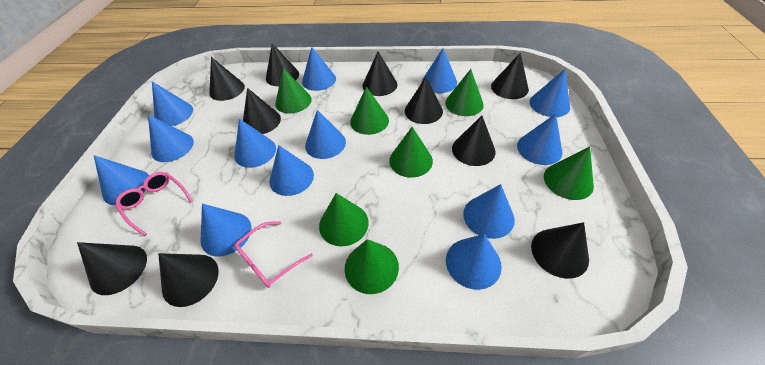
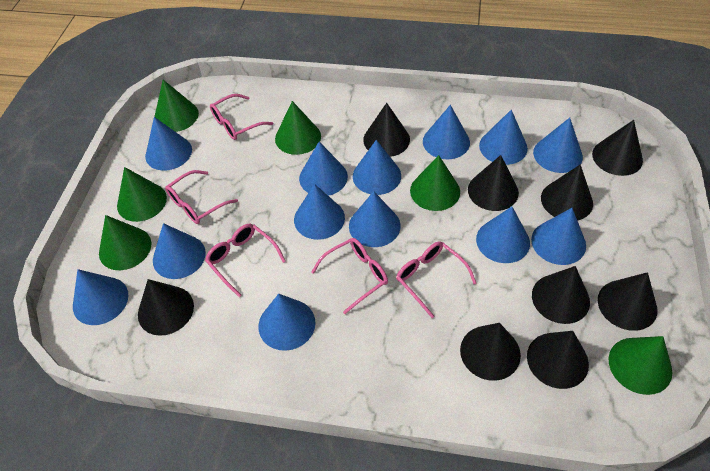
black cone: 10 -> 9
green cone: 7 -> 6
pink glasses: 2 -> 5

